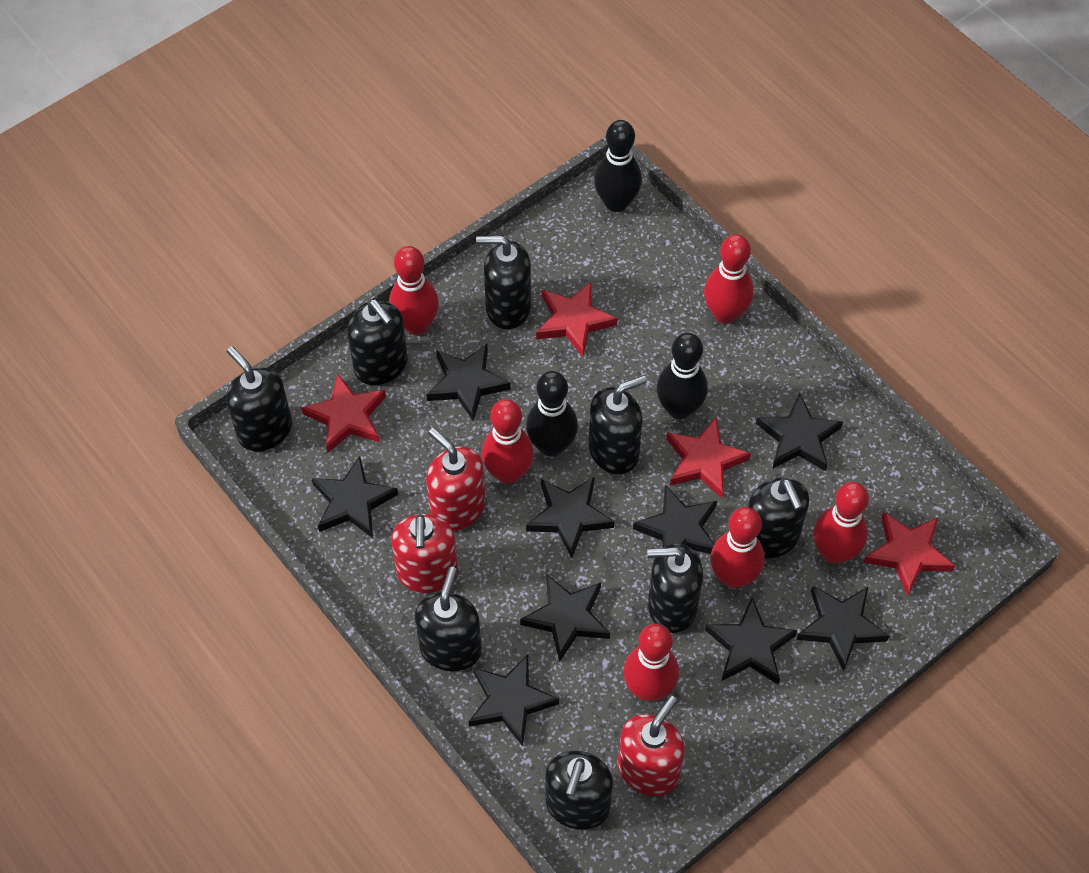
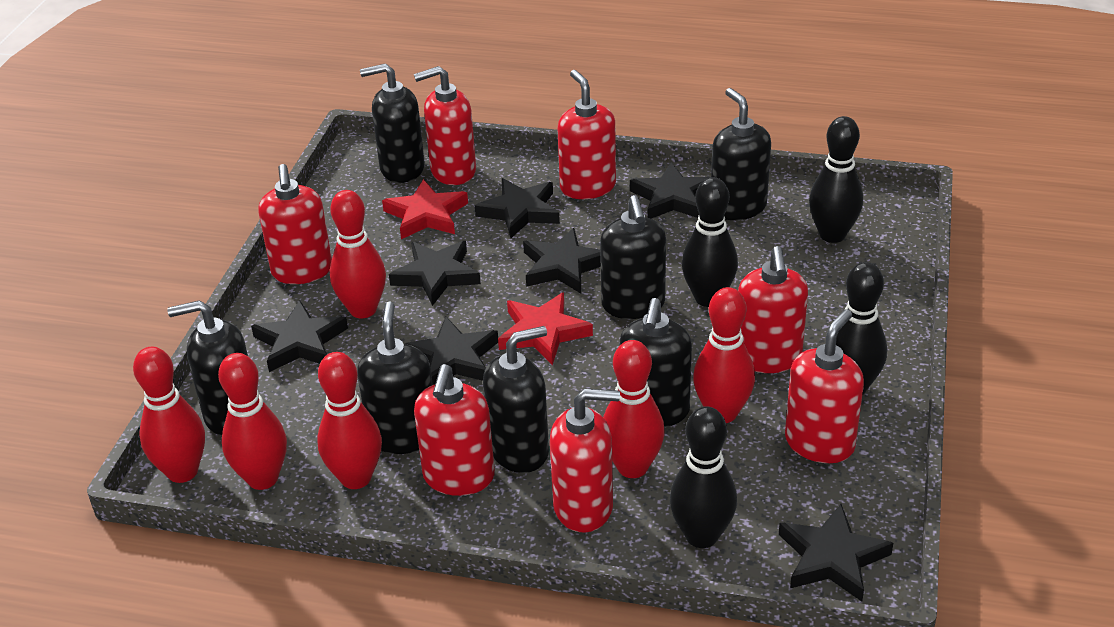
black bowling pin: 3 -> 4
black soap dispenser: 8 -> 7
black star: 9 -> 7
red soap dispenser: 3 -> 7
red star: 4 -> 2

